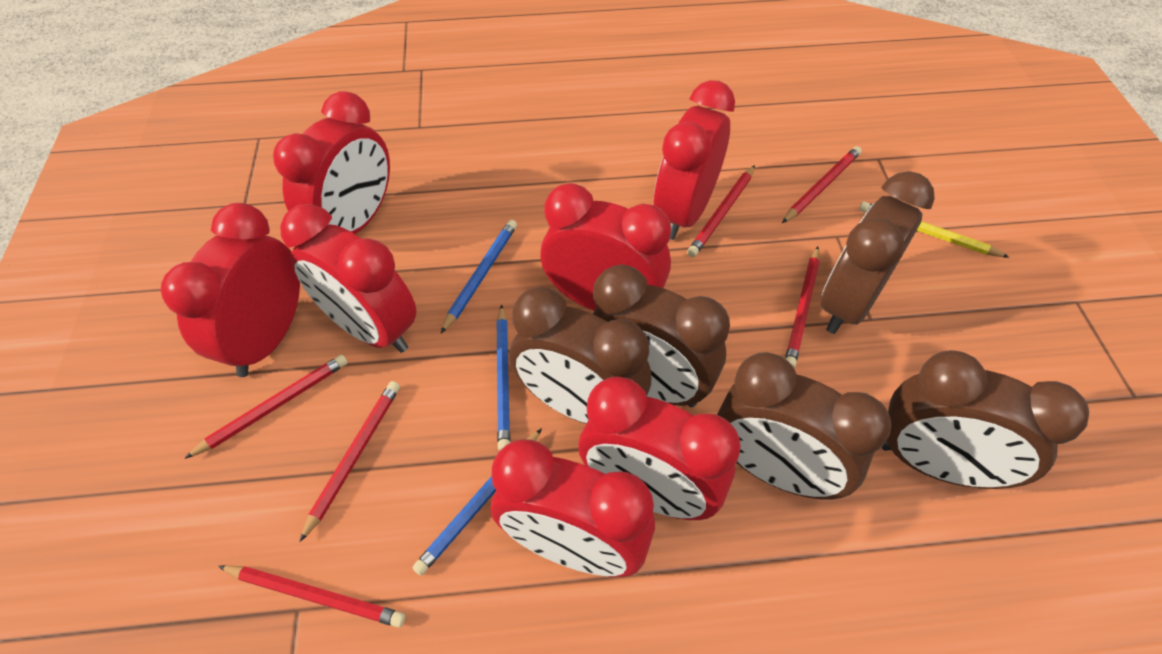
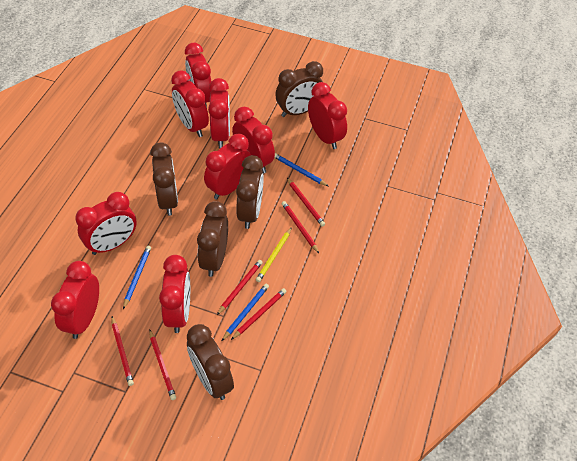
red clock: 7 -> 9

